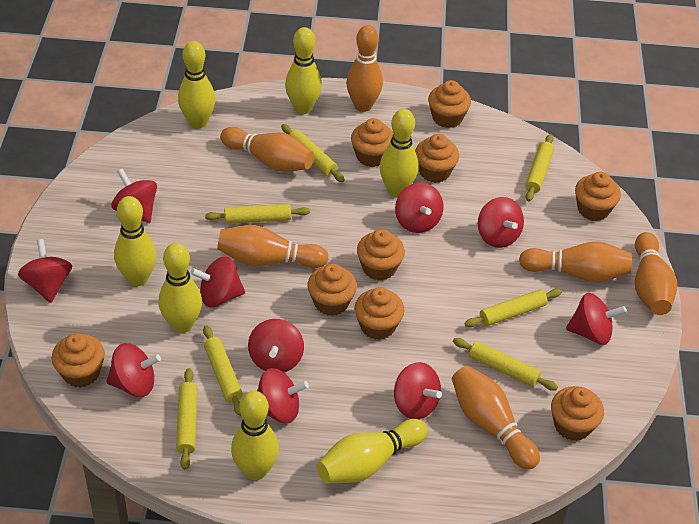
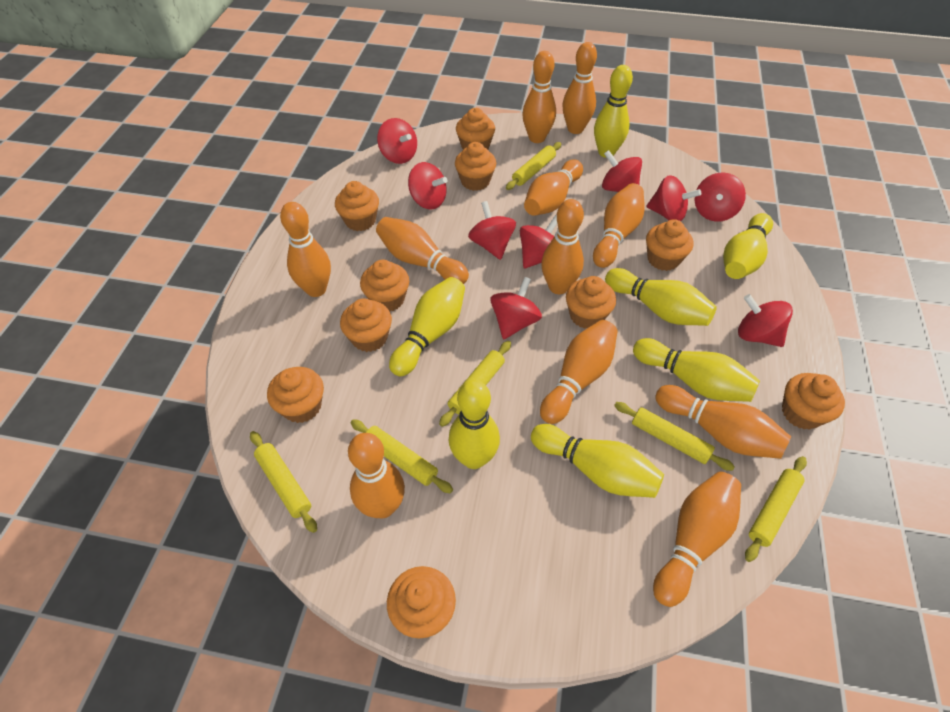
orange bowling pin: 6 -> 11
orange cupcake: 9 -> 10
red spinning top: 10 -> 9
yellow rolling pin: 7 -> 6

